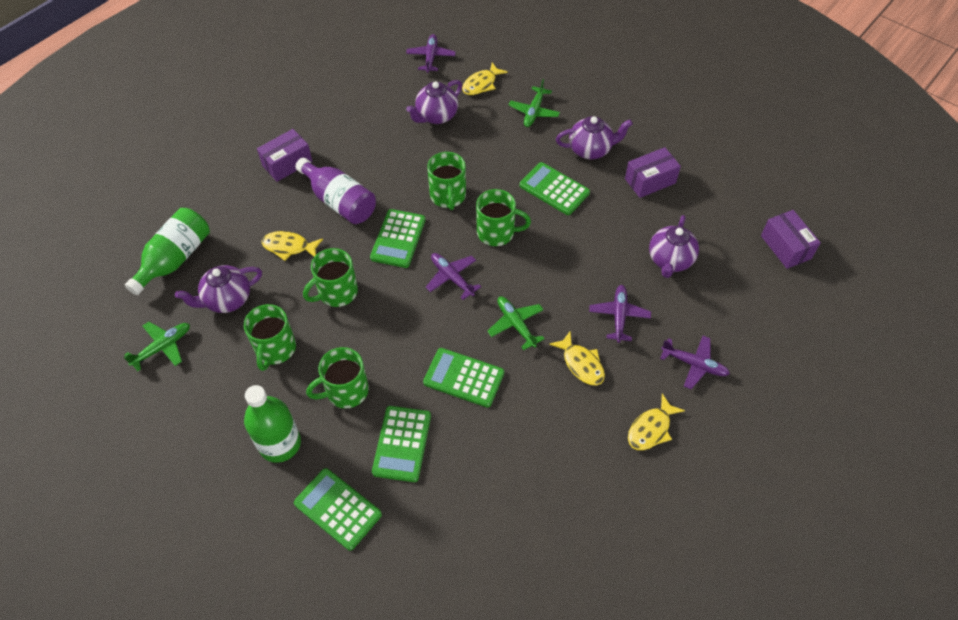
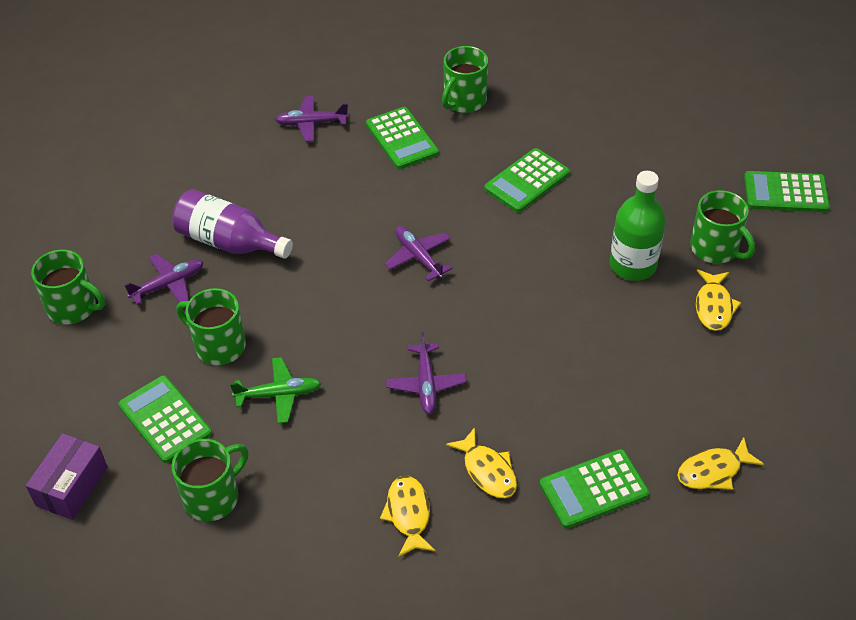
green bottle: 2 -> 1
green plane: 3 -> 1
purple box: 3 -> 1
purple teapot: 4 -> 0

